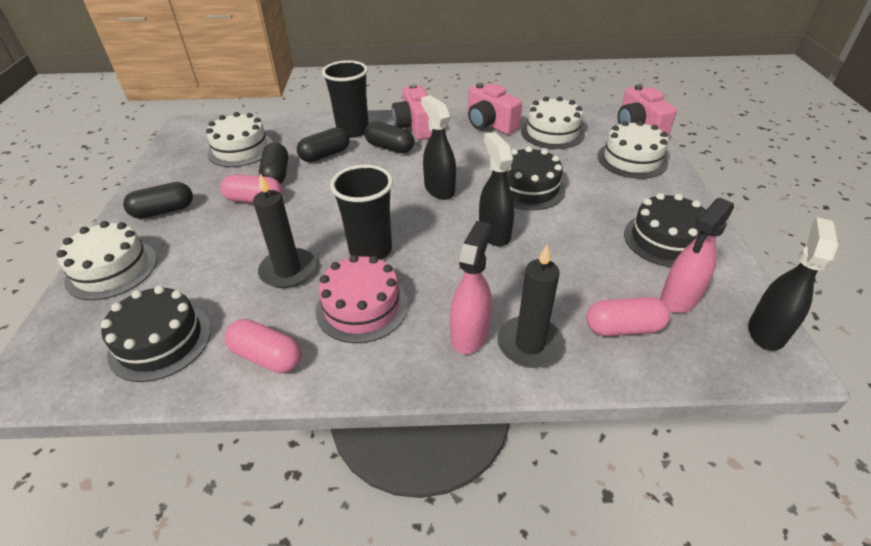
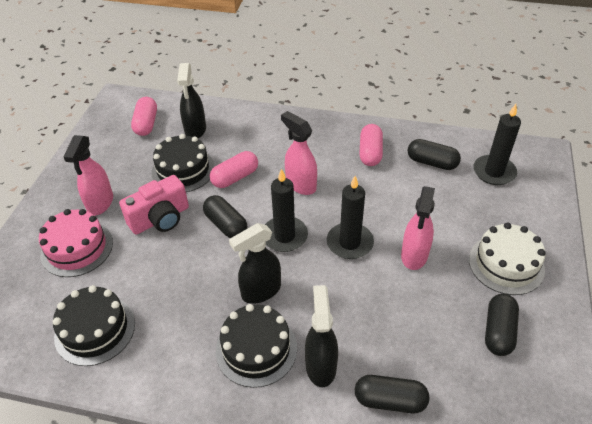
black candle: 2 -> 3
black cup: 2 -> 0
pink camera: 3 -> 1
pink spray bottle: 2 -> 3
white cake: 4 -> 1

